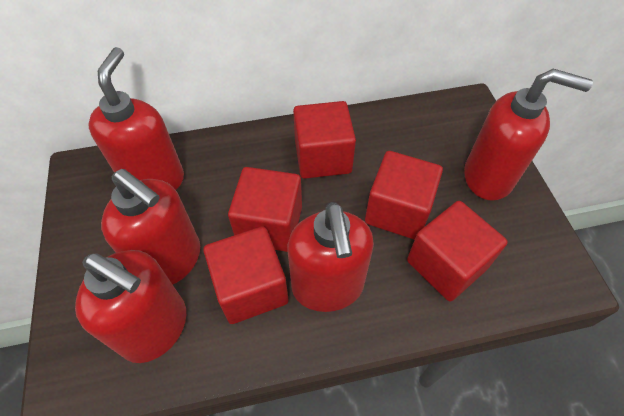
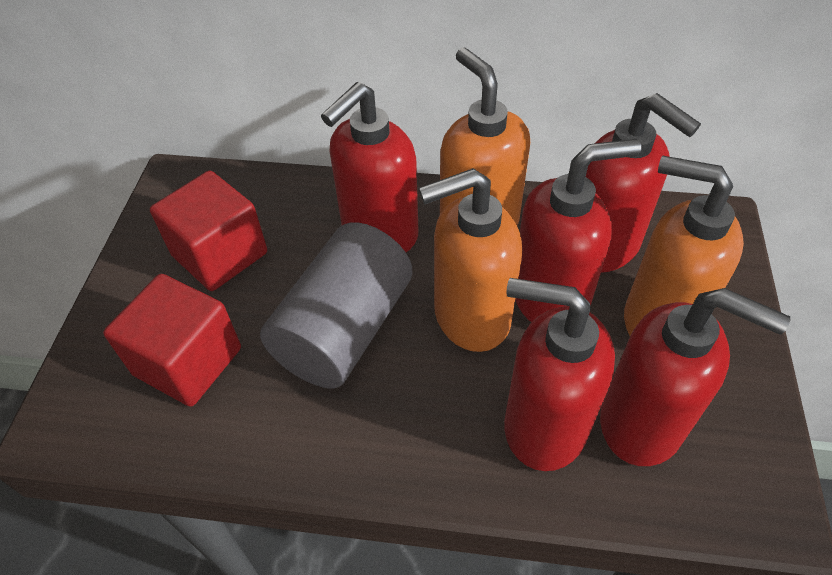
grey cylinder: 0 -> 1
orange soap dispenser: 0 -> 3
red cube: 5 -> 2

